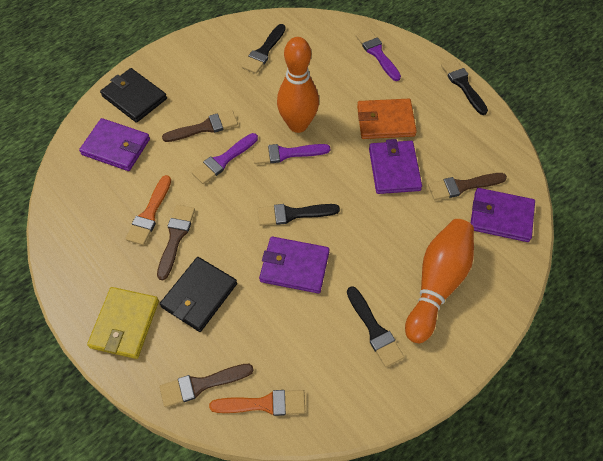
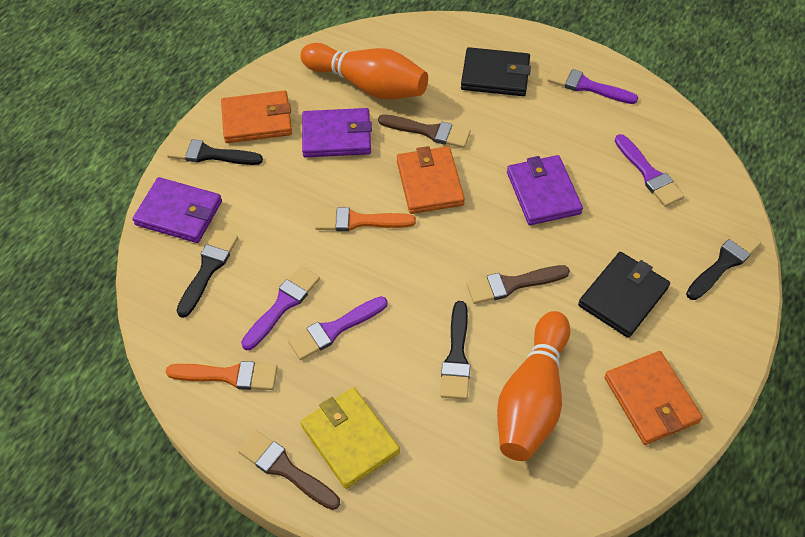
brown brush: 4 -> 3
orange wallet: 1 -> 3
purple brush: 3 -> 4
purple wallet: 4 -> 3

